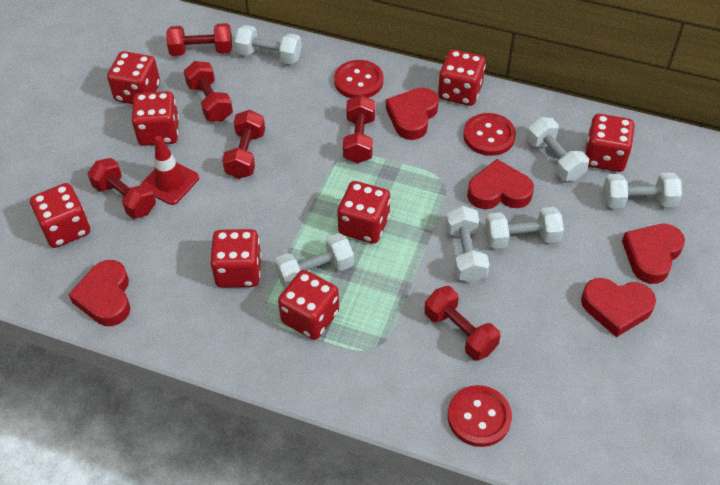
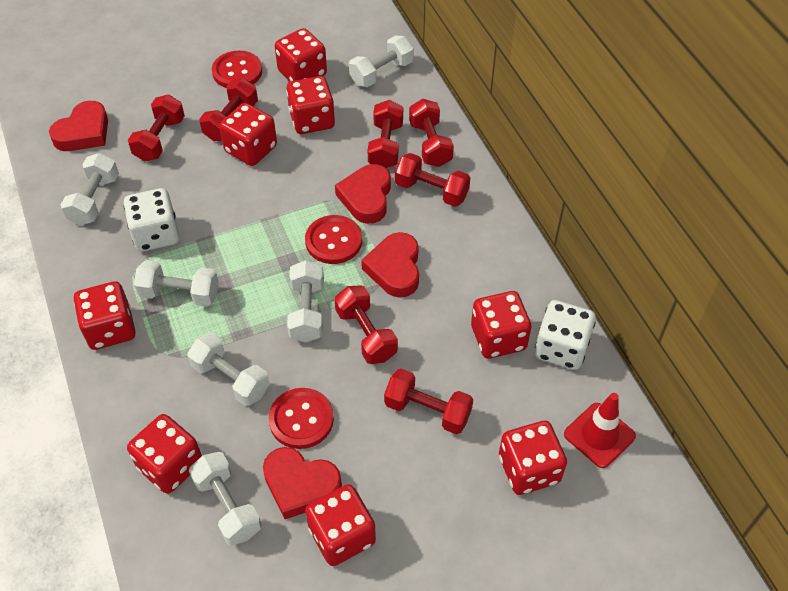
red dumbbell: 6 -> 7
red heart: 5 -> 4
white dice: 0 -> 2

